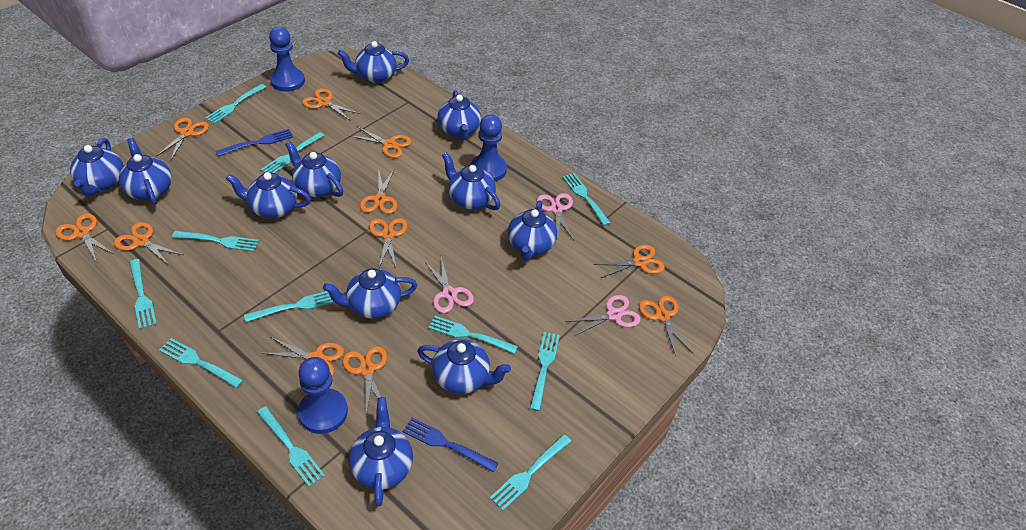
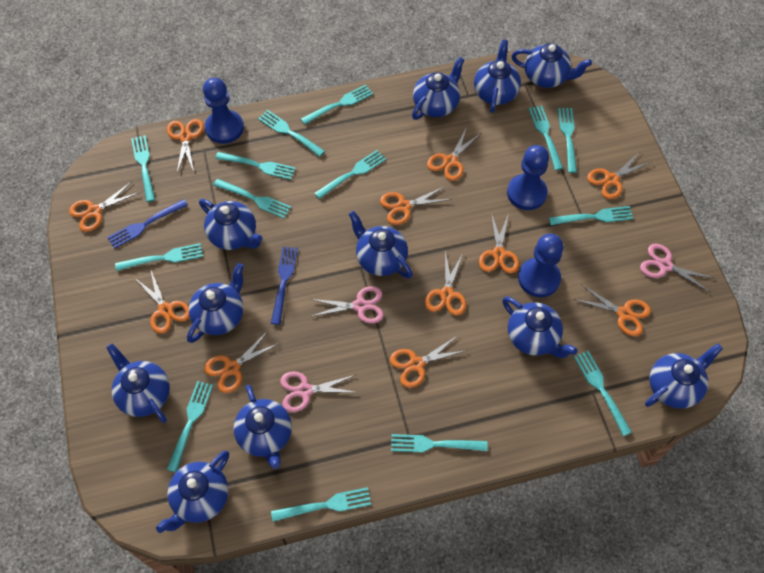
turquoise fork: 11 -> 14

